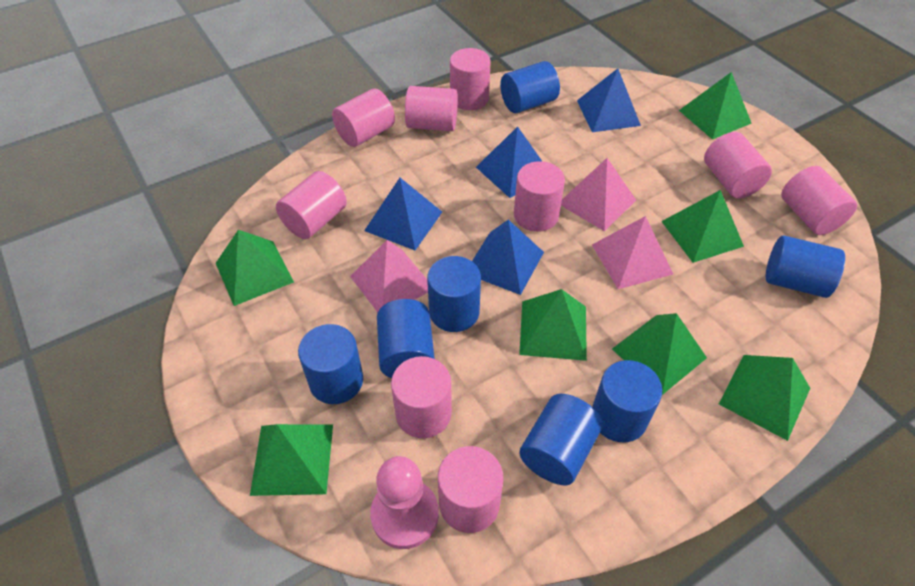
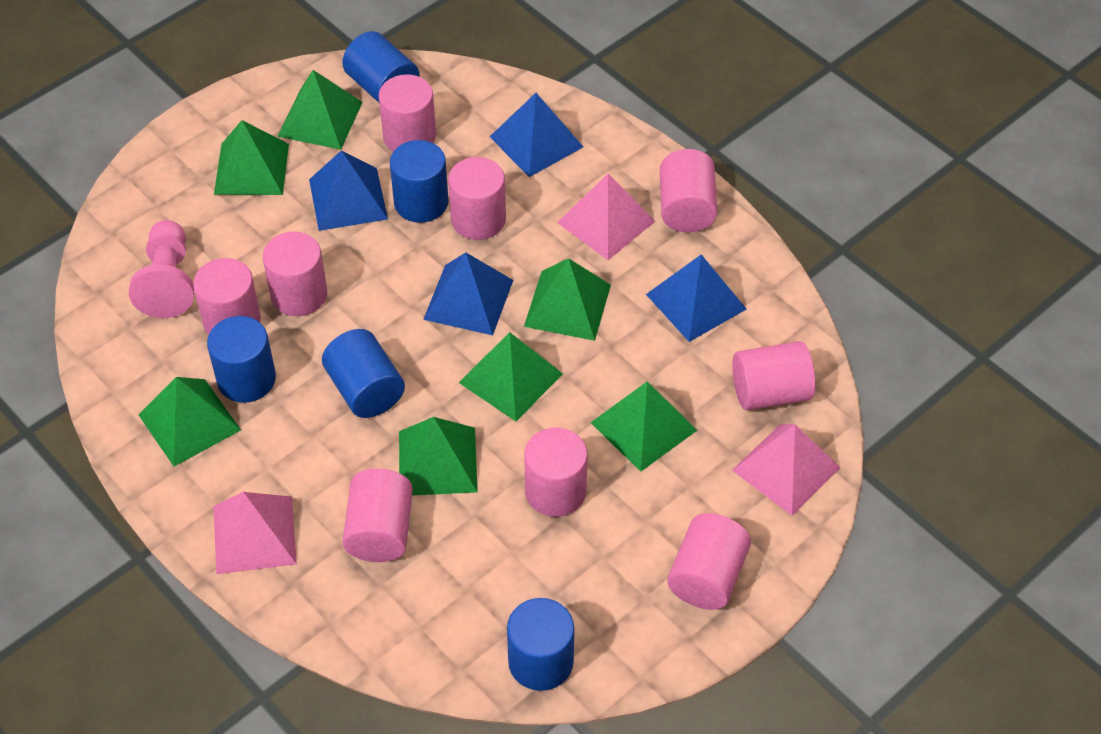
blue cylinder: 7 -> 5

